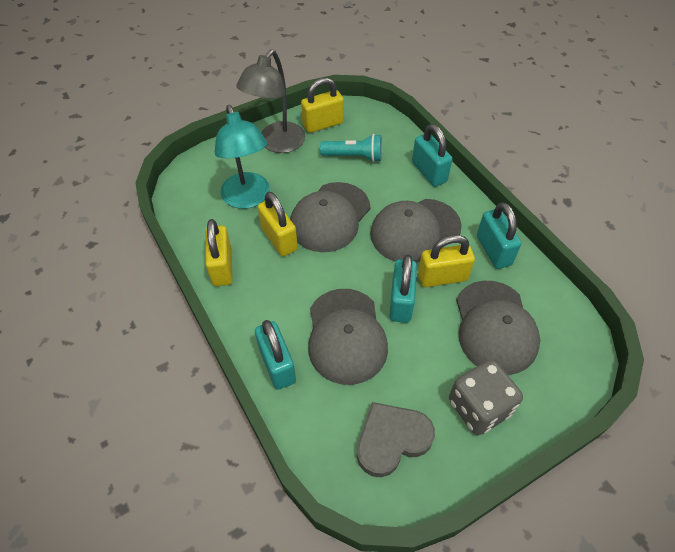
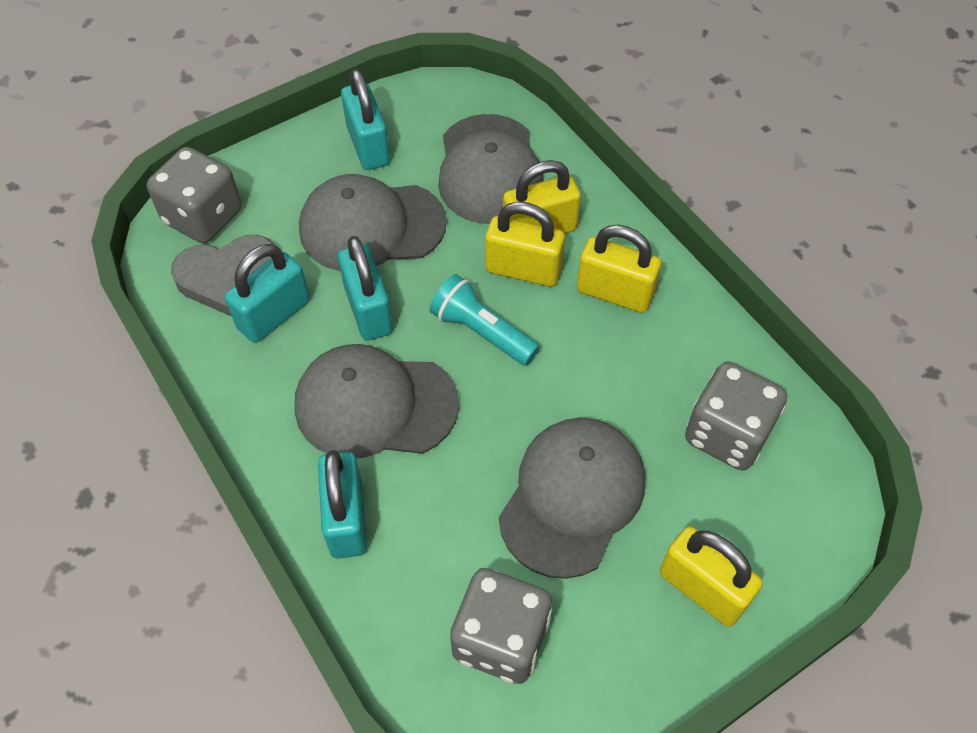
grey dice: 1 -> 3
grey lamp: 1 -> 0
turquoise lamp: 1 -> 0

